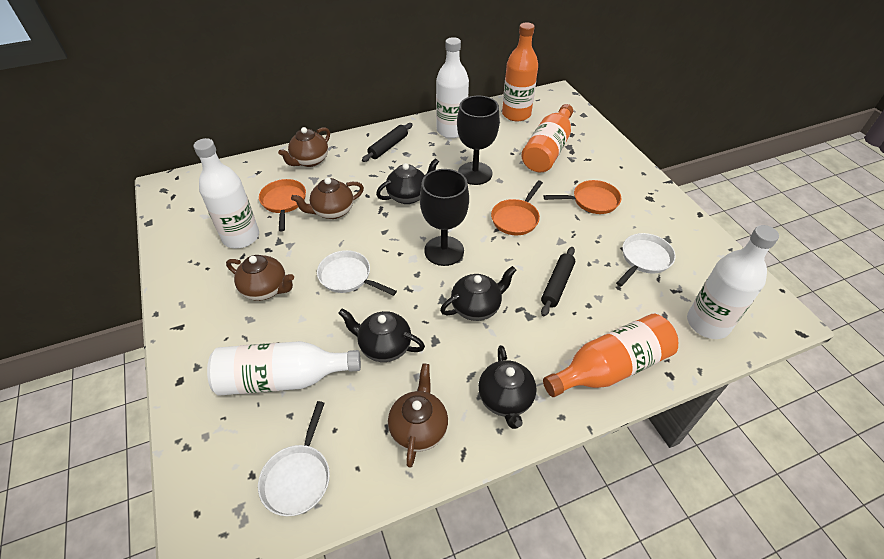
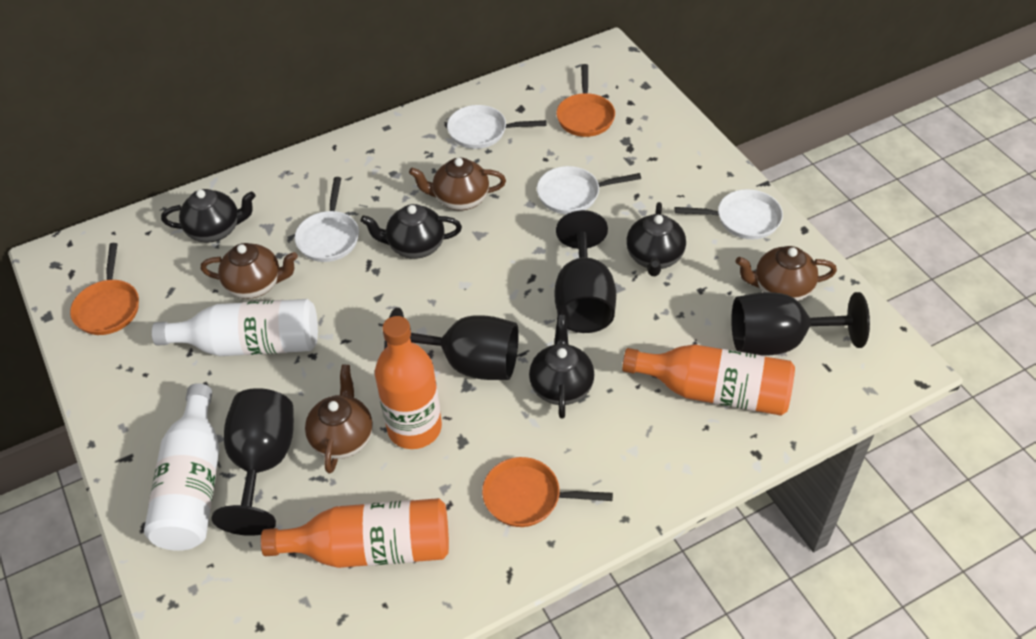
black goblet: 2 -> 4
black rolling pin: 2 -> 0
white bottle: 4 -> 2
white pan: 3 -> 4

